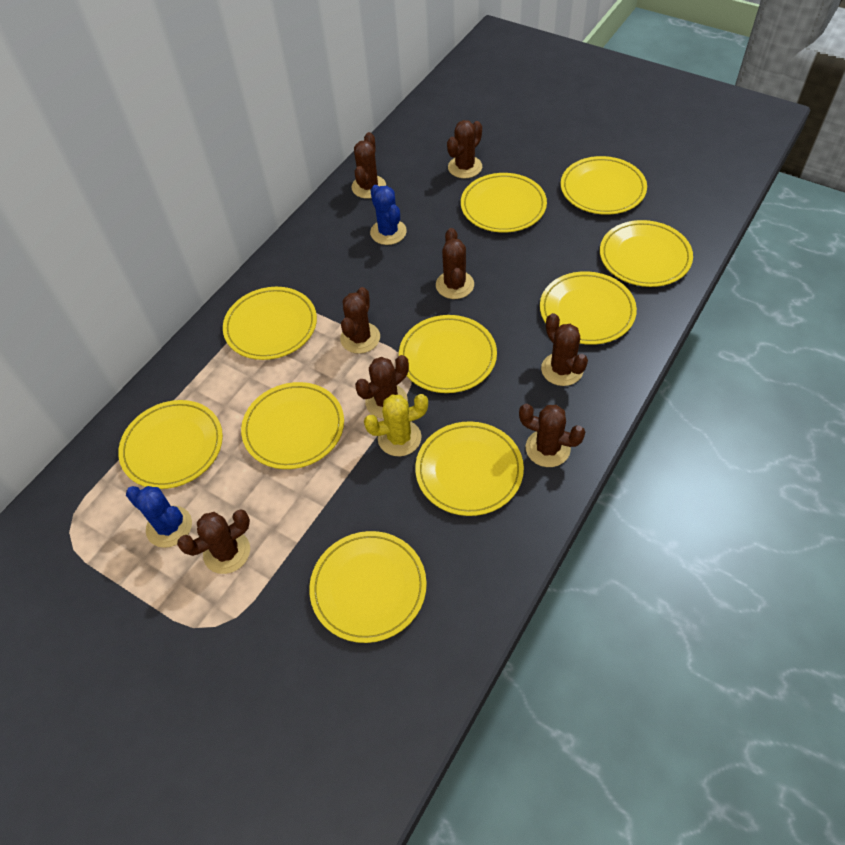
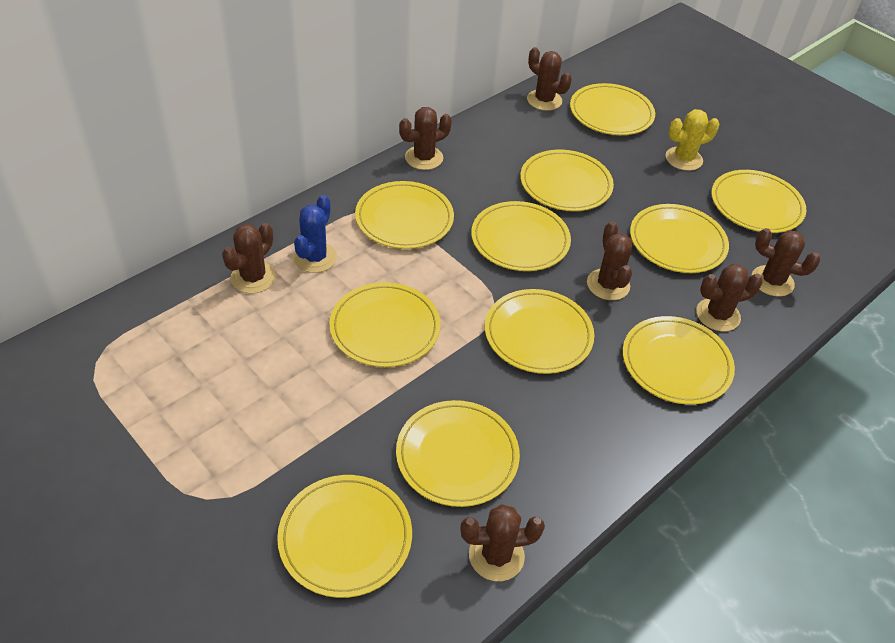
blue cactus: 2 -> 1
brown cactus: 8 -> 7
yellow plate: 10 -> 11

